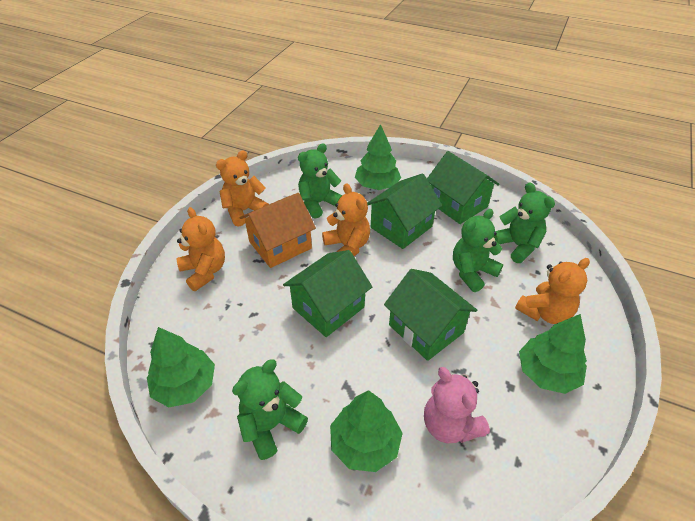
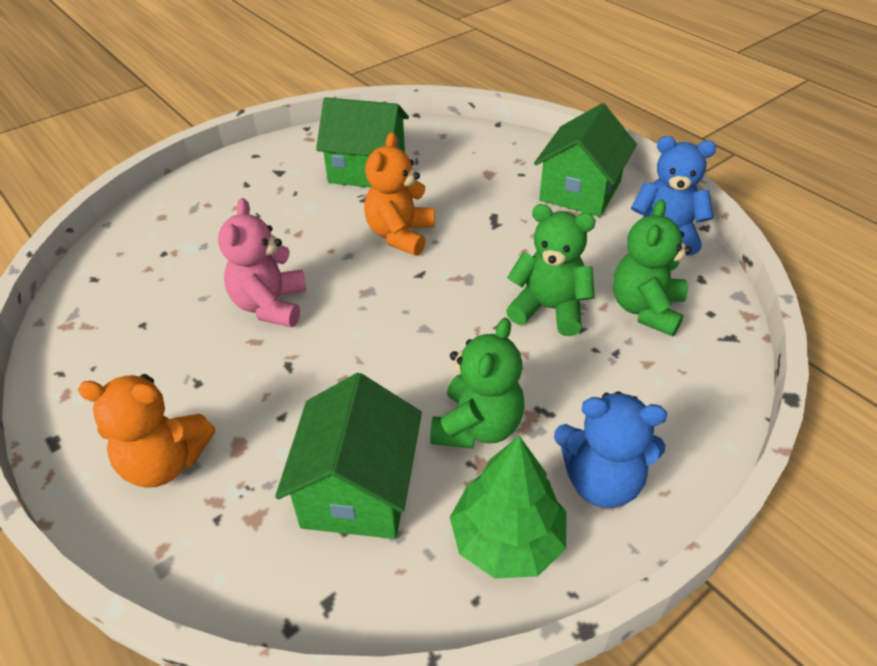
blue teddy bear: 0 -> 2
green house: 4 -> 3
green teddy bear: 4 -> 3
green tree: 4 -> 1
orange house: 1 -> 0
orange teddy bear: 4 -> 2

